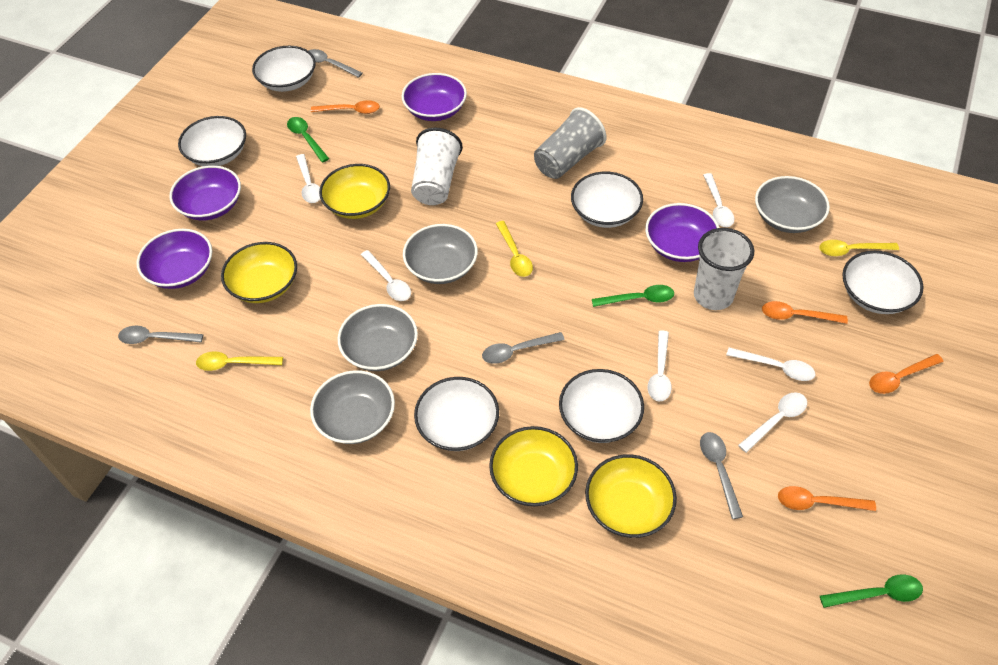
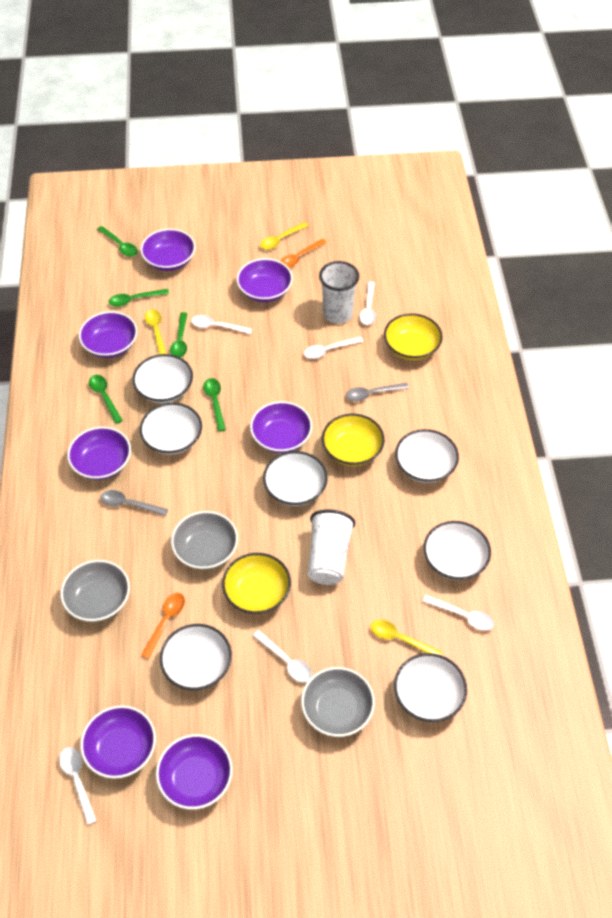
green spoon: 3 -> 5
grey bowl: 4 -> 3
grey cup: 1 -> 0
grey spoon: 4 -> 2
orange spoon: 4 -> 2
purple bowl: 4 -> 7
white bowl: 6 -> 7
yellow bowl: 4 -> 3

